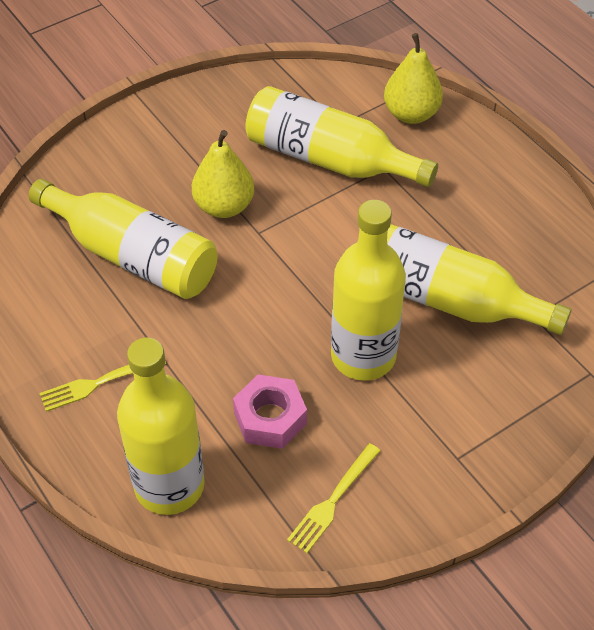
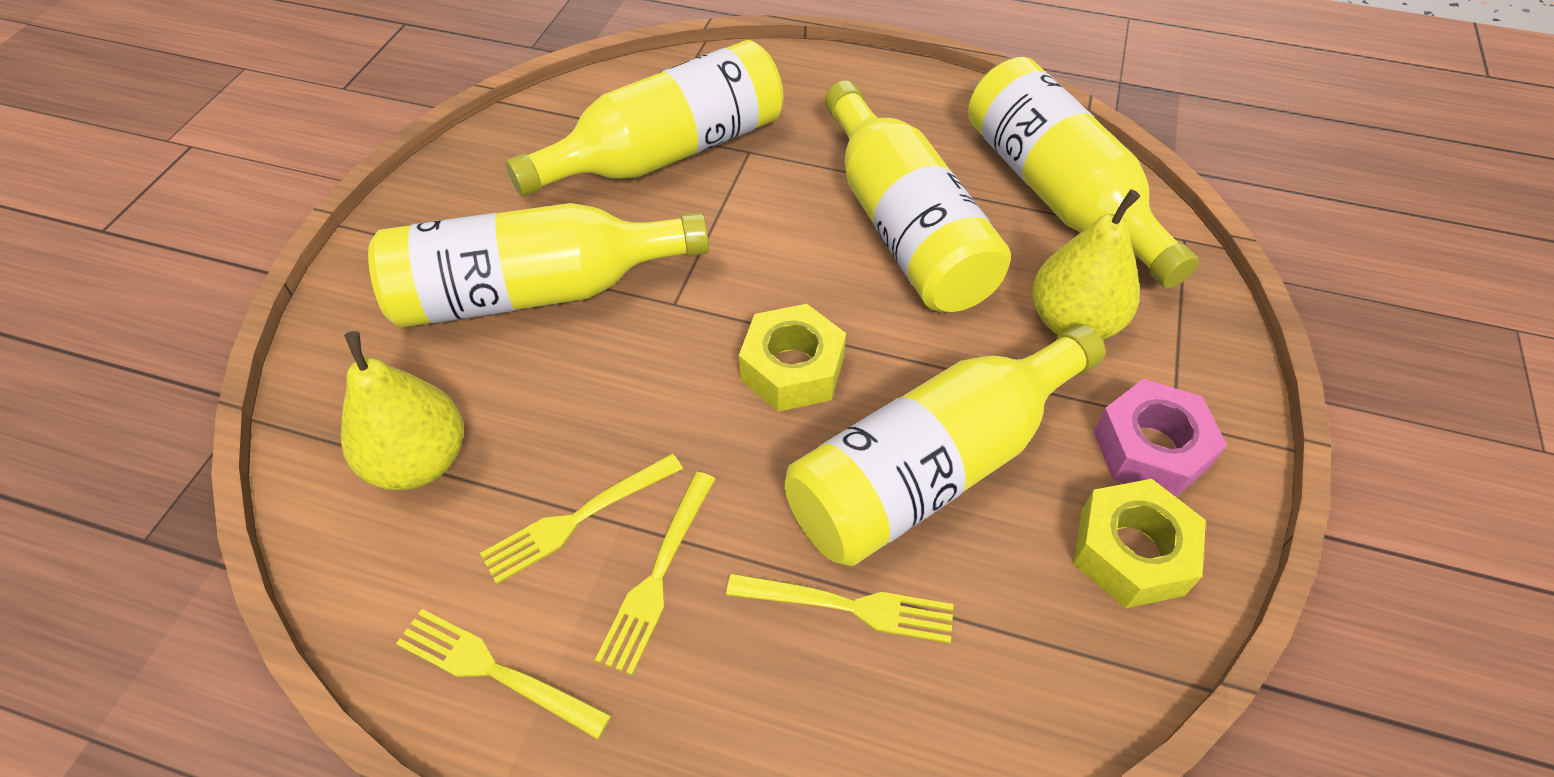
yellow fork: 2 -> 4
yellow nut: 0 -> 2

